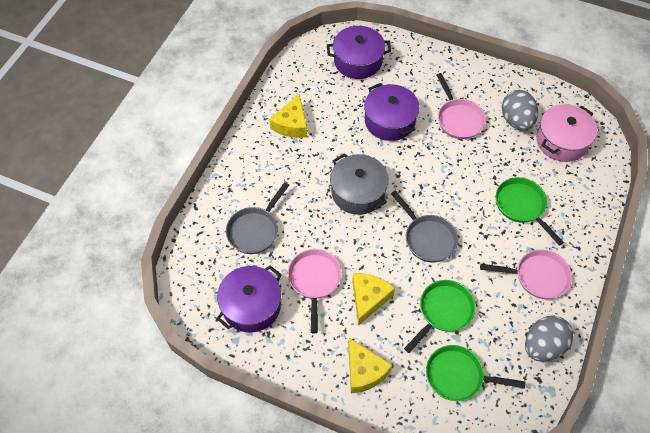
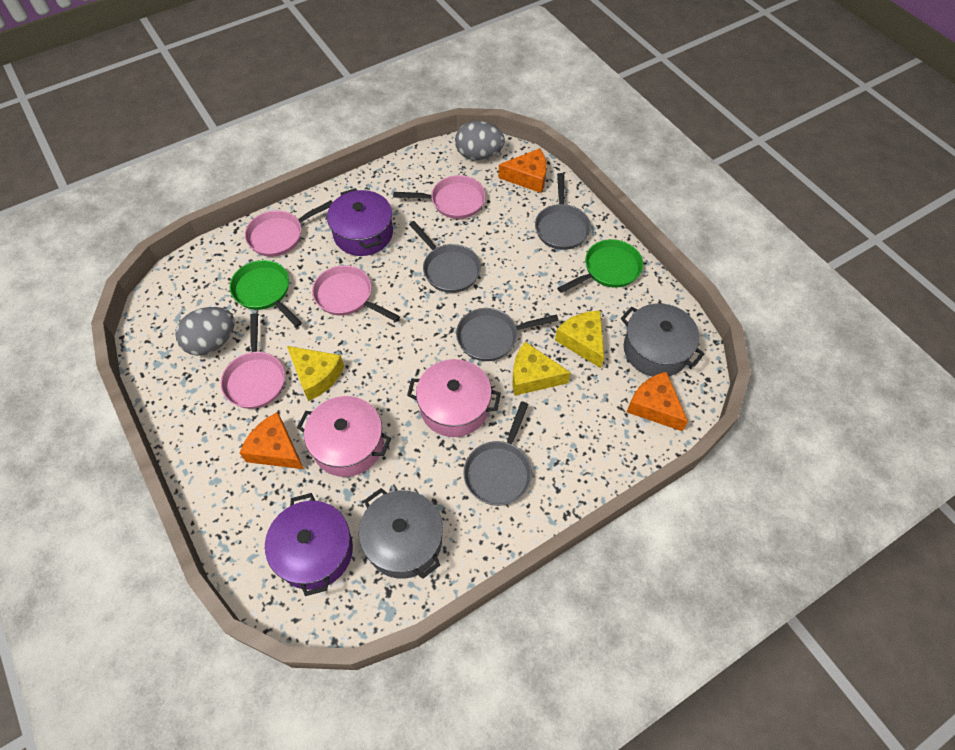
green pan: 3 -> 2
grey pan: 2 -> 4
grey pot: 1 -> 2
orange cheese: 0 -> 3
pink pan: 3 -> 4
pink pot: 1 -> 2
purple pot: 3 -> 2

